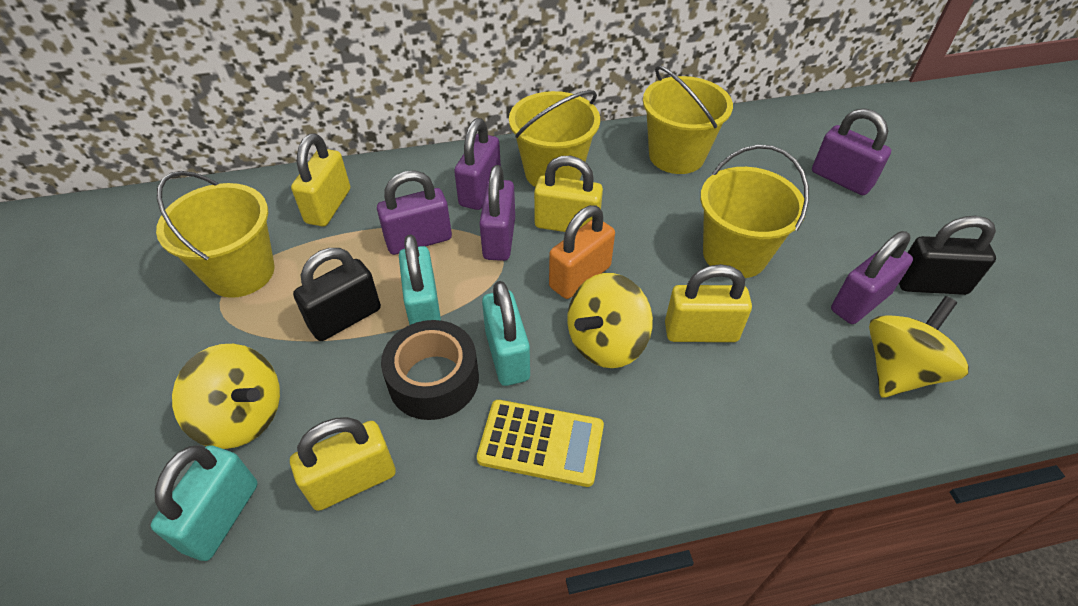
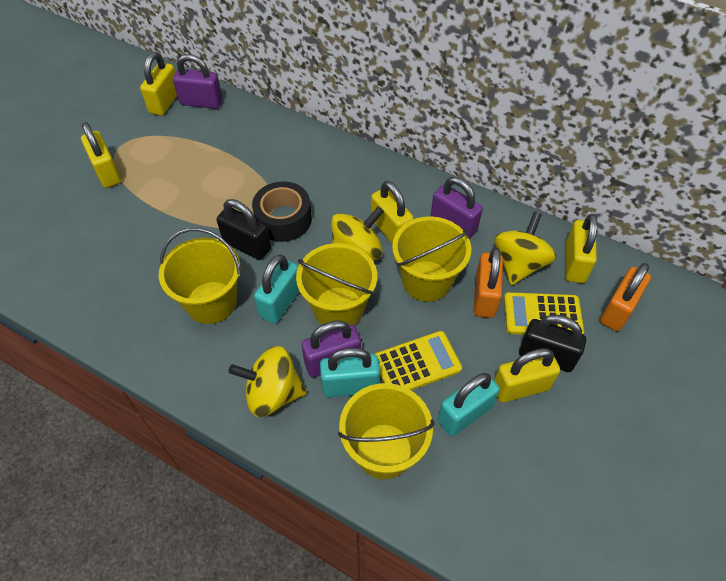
orange padlock: 1 -> 2
purple padlock: 5 -> 3
yellow calculator: 1 -> 2
yellow padlock: 4 -> 5

